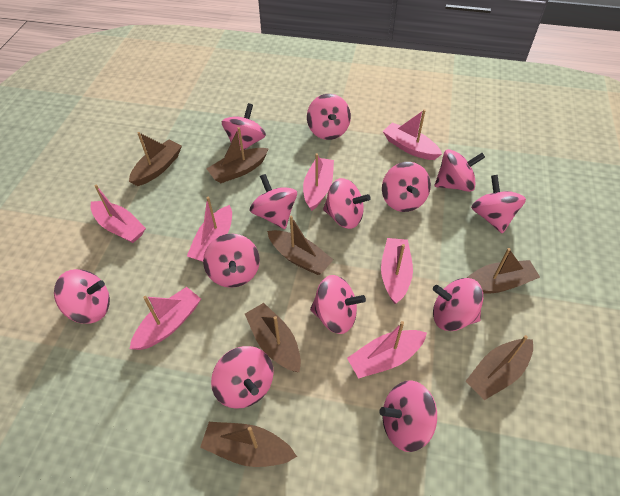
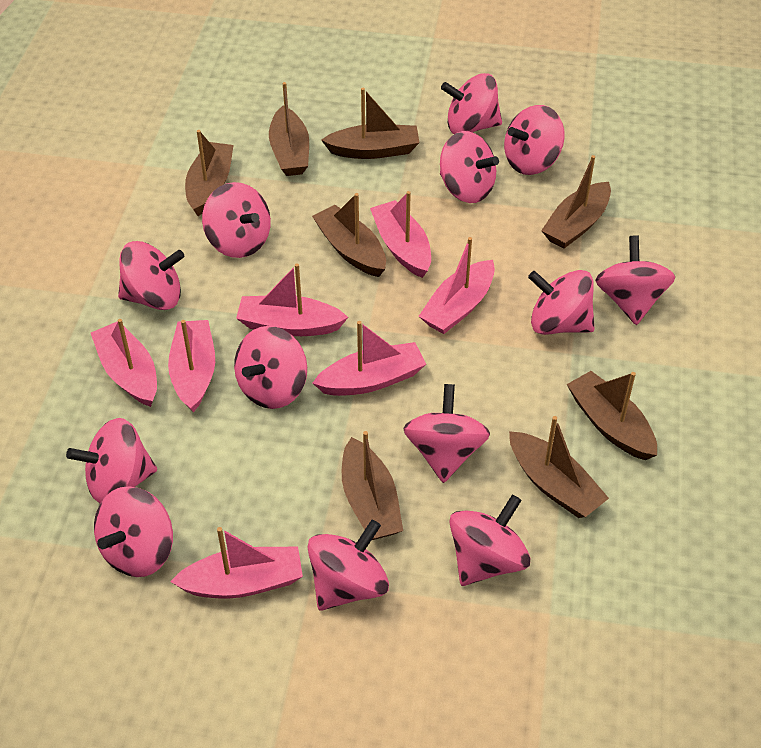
brown boat: 7 -> 8

